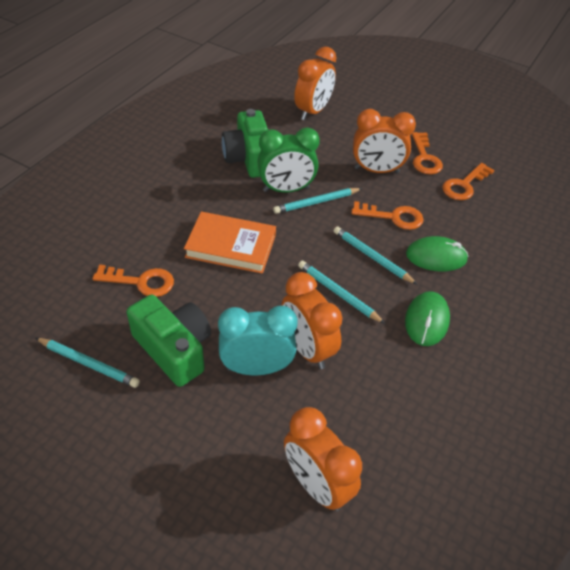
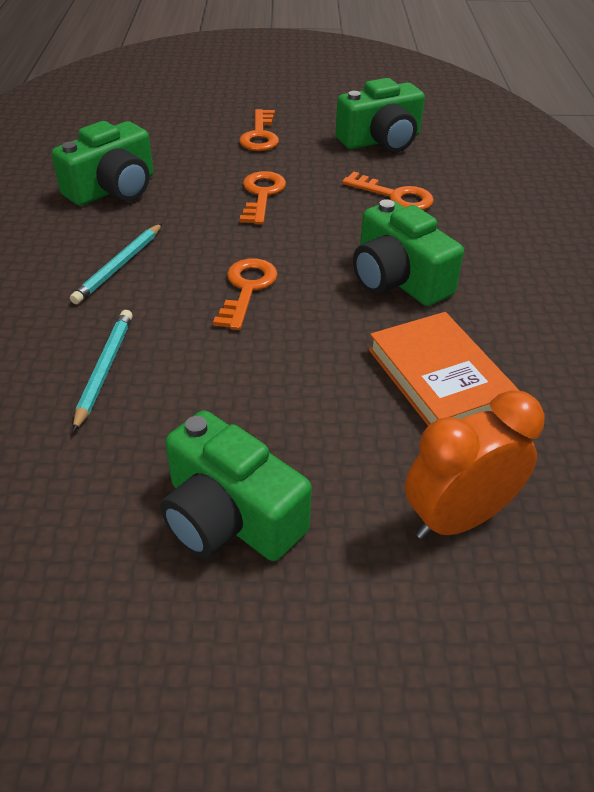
green camera: 2 -> 4
green clock: 1 -> 0
green mouse: 2 -> 0
orange clock: 4 -> 1
turquoise clock: 1 -> 0
turquoise pencil: 4 -> 2

